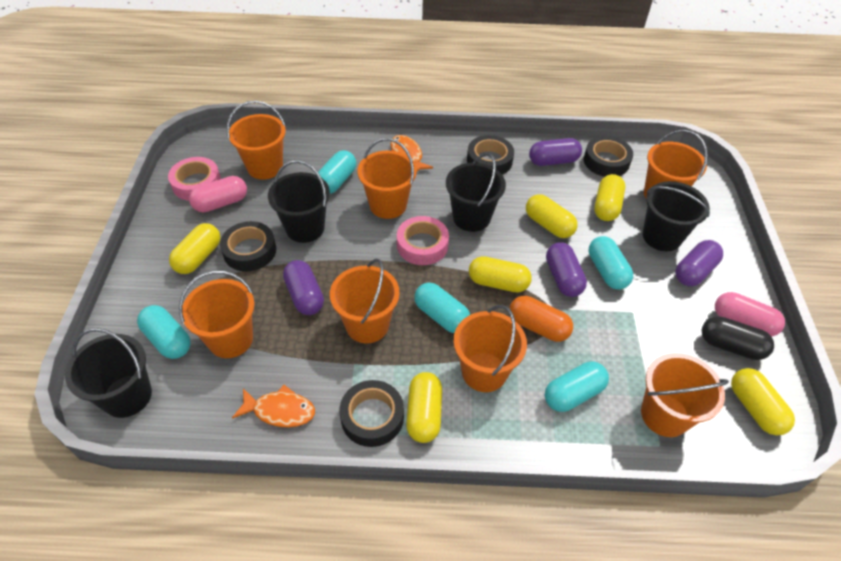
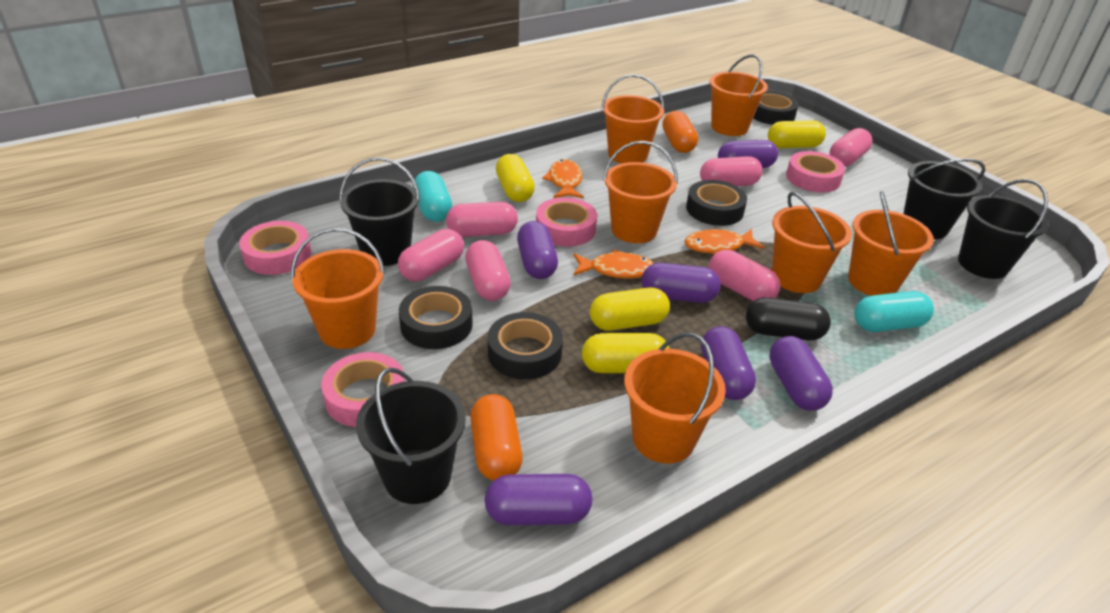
orange capsule: 1 -> 2
orange fish: 2 -> 3
pink capsule: 2 -> 6
pink tape: 2 -> 4
purple capsule: 4 -> 6
turquoise capsule: 5 -> 2
yellow capsule: 6 -> 4

